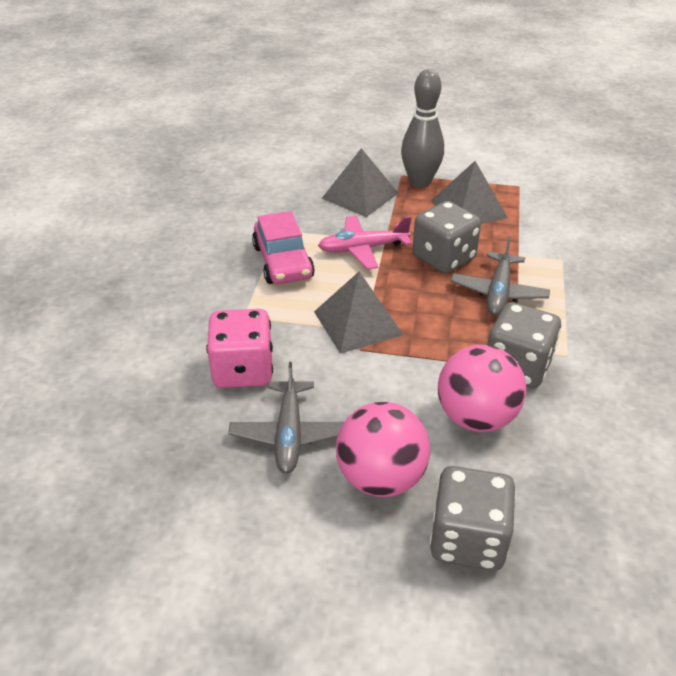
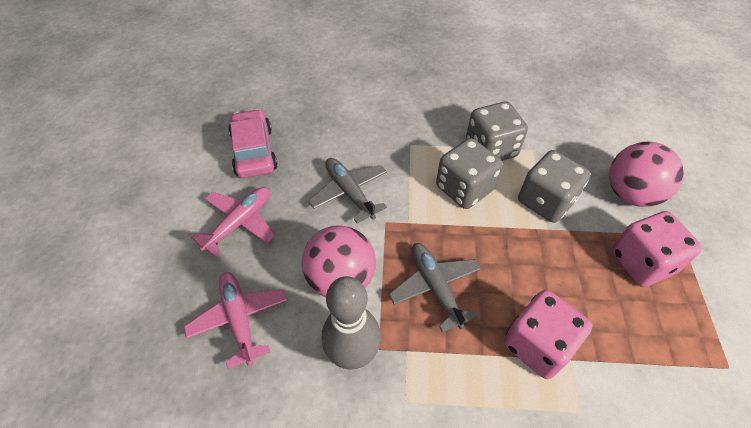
grey pyramid: 3 -> 0
pink dice: 1 -> 2
pink plane: 1 -> 2

